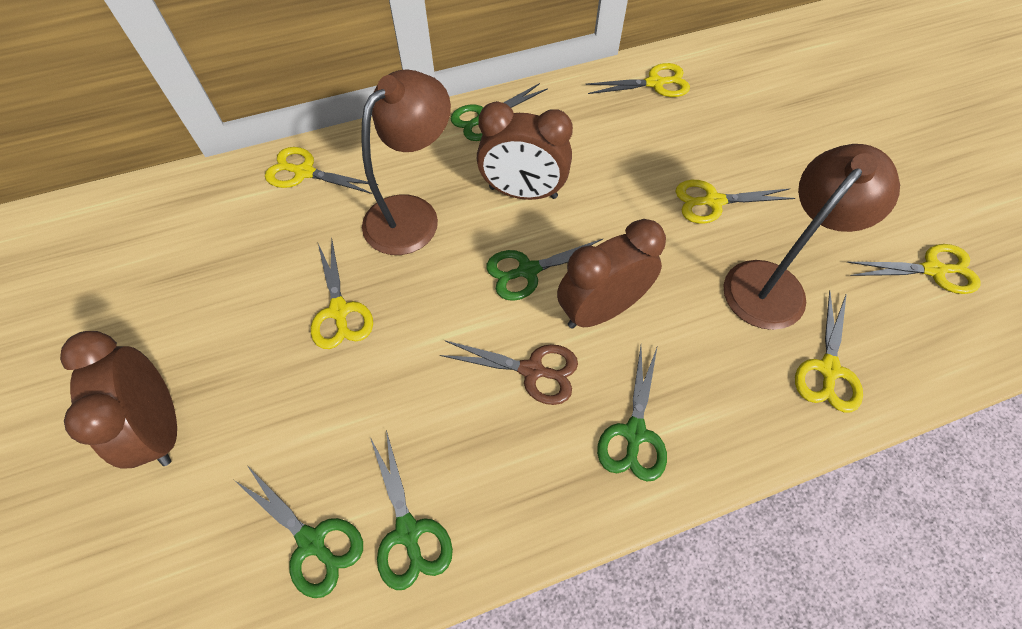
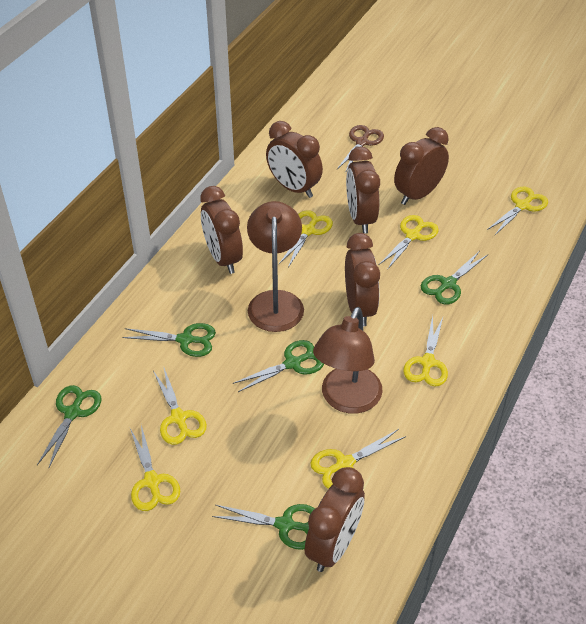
brown clock: 3 -> 6
yellow scissors: 6 -> 7

